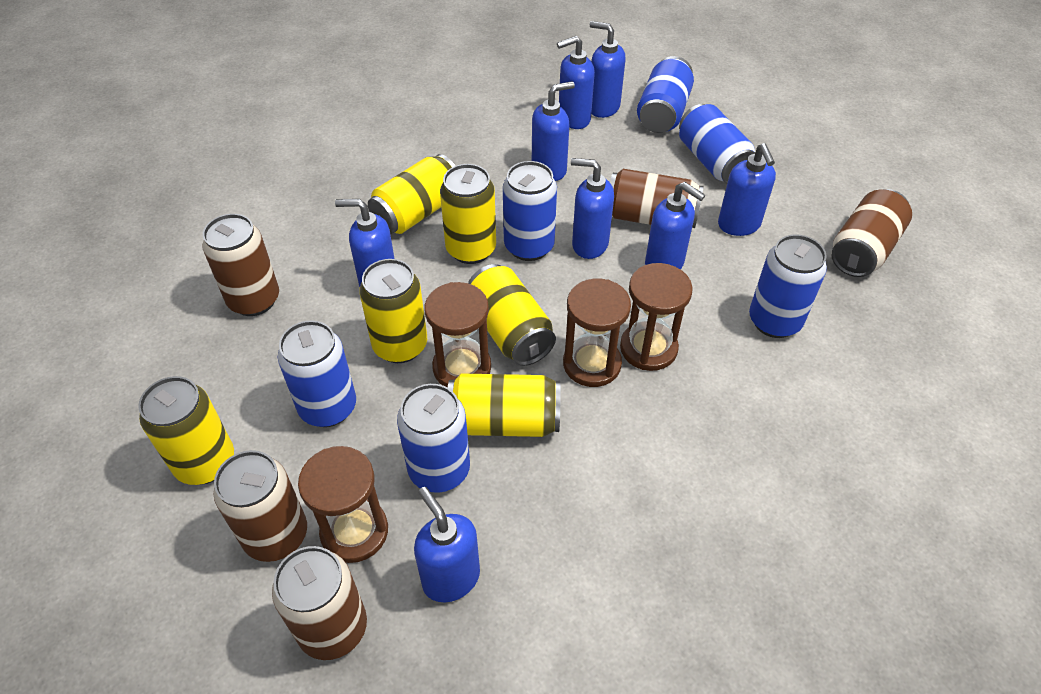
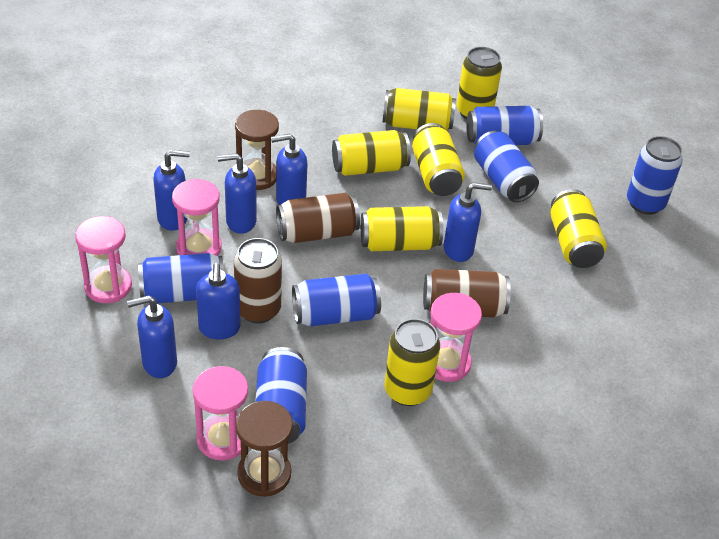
blue soap dispenser: 8 -> 6
brown can: 5 -> 3
brown hourglass: 4 -> 2
pink hourglass: 0 -> 4
yellow can: 6 -> 7

